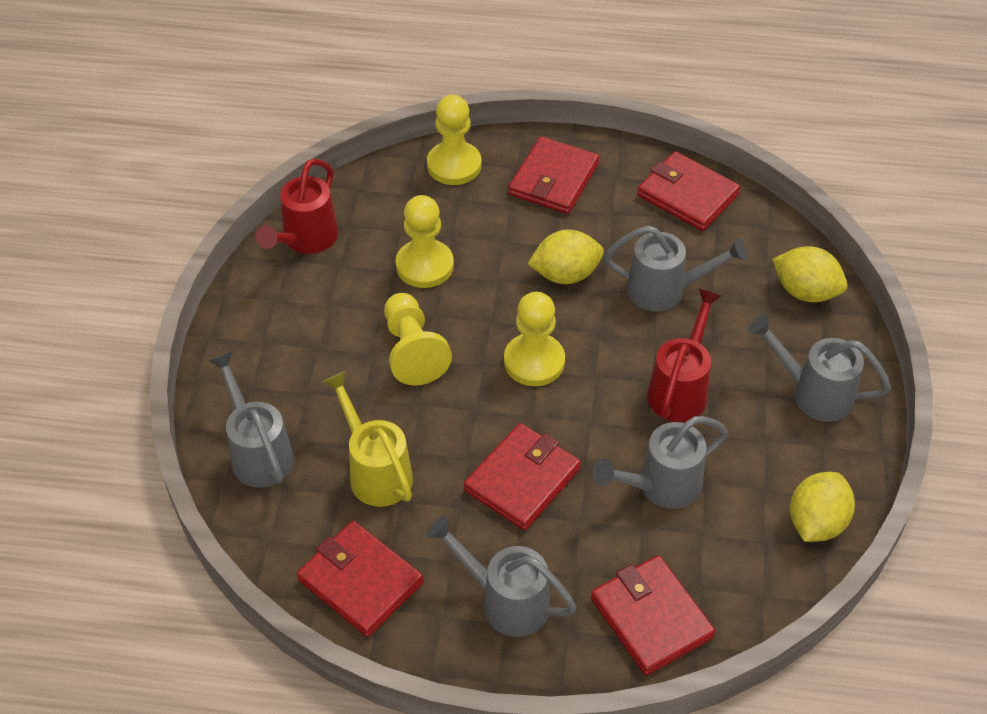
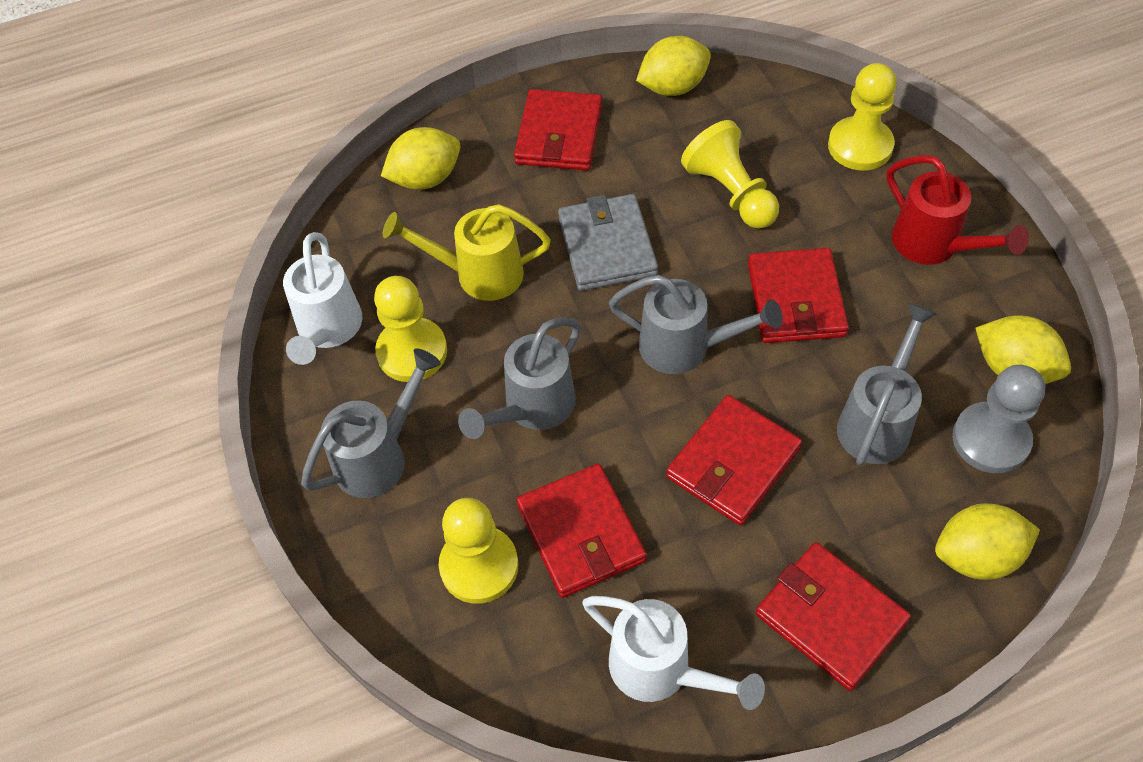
grey pawn: 0 -> 1
grey wallet: 0 -> 1
grey watering can: 5 -> 4
red watering can: 2 -> 1
white watering can: 0 -> 2
yellow lemon: 3 -> 4

